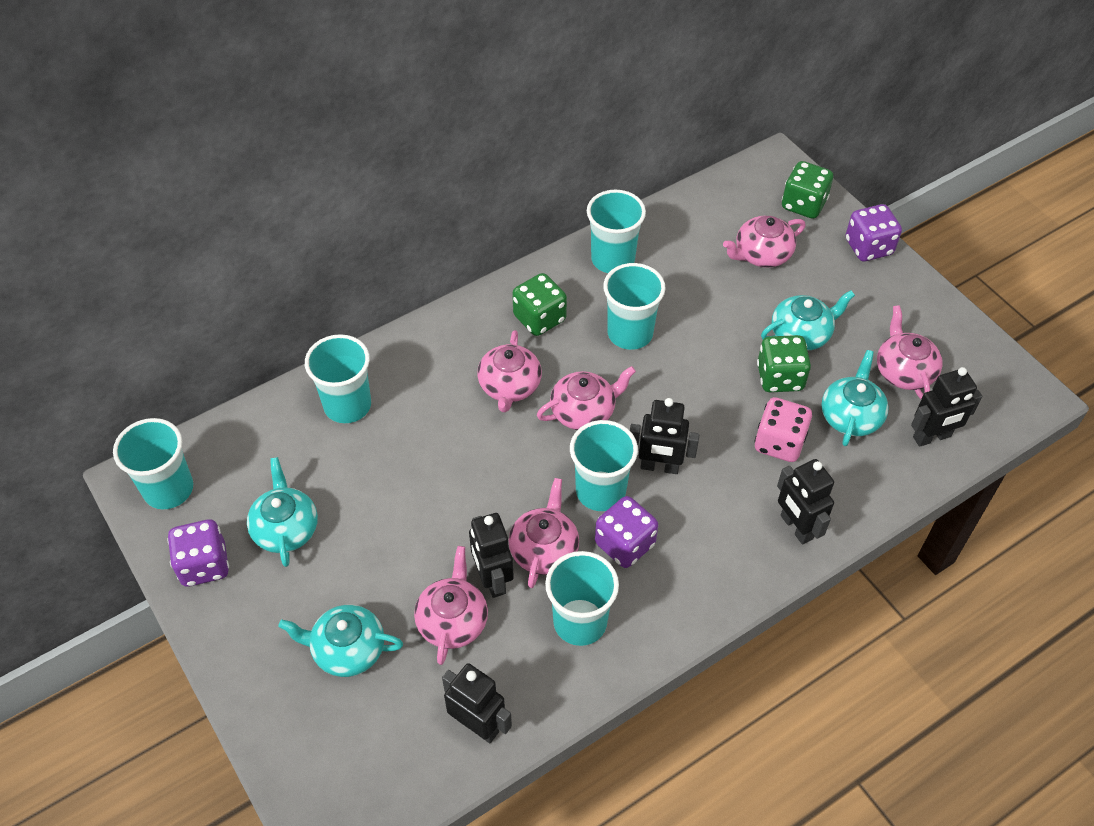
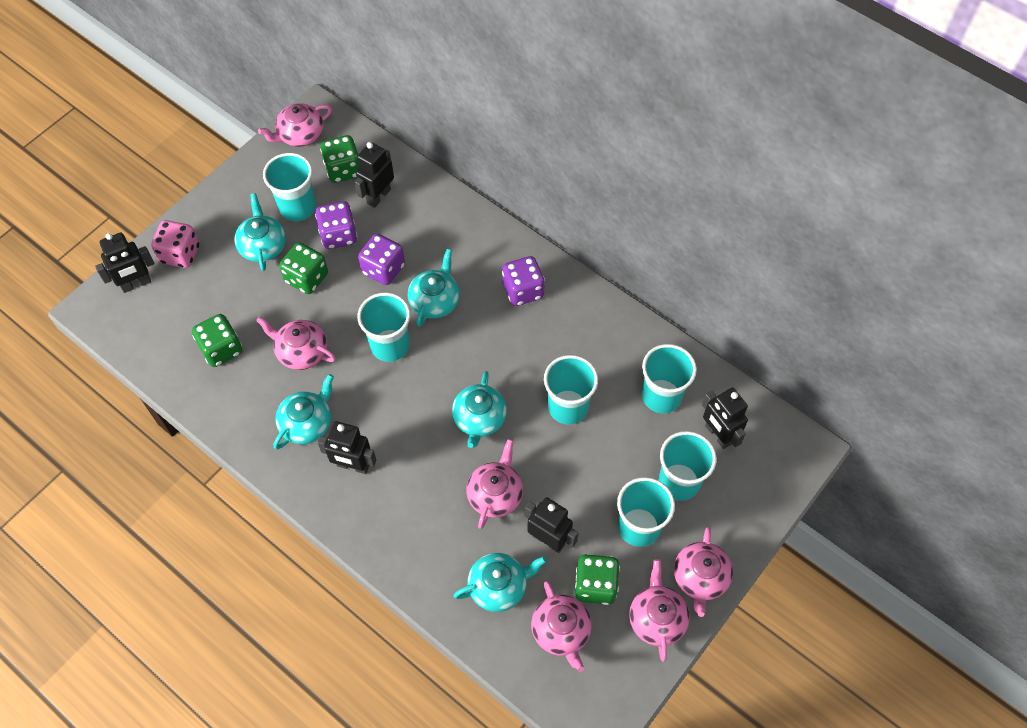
green dice: 3 -> 4
turquoise teapot: 4 -> 5

